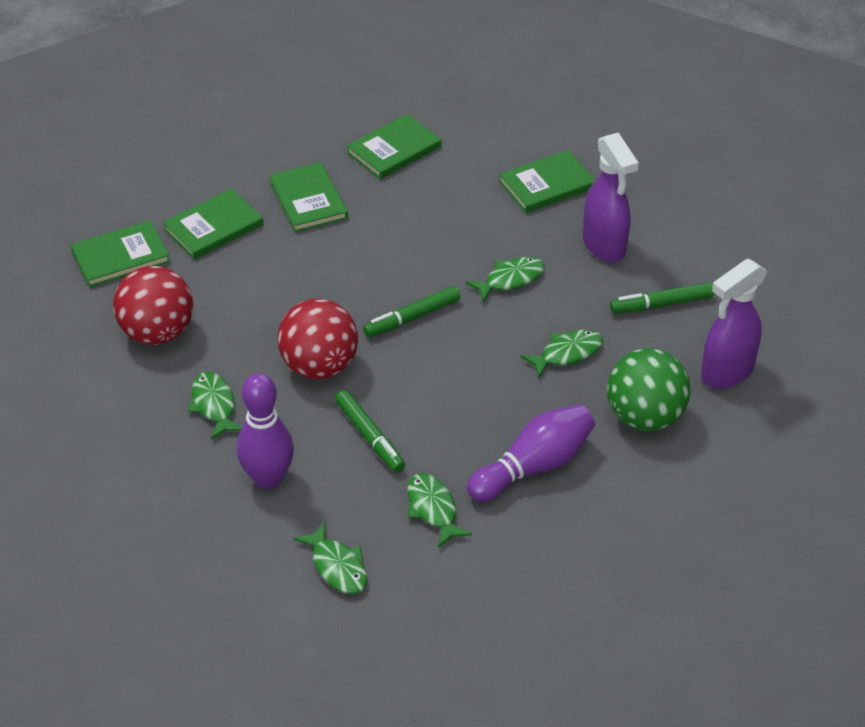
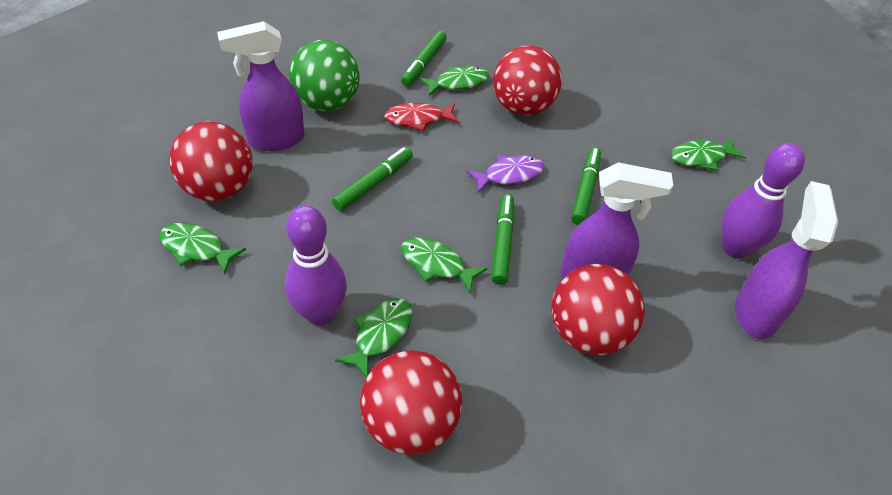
green book: 5 -> 0
green marker: 3 -> 4
purple fish: 0 -> 1
purple spray bottle: 2 -> 3
red ball: 2 -> 4
red fish: 0 -> 1

